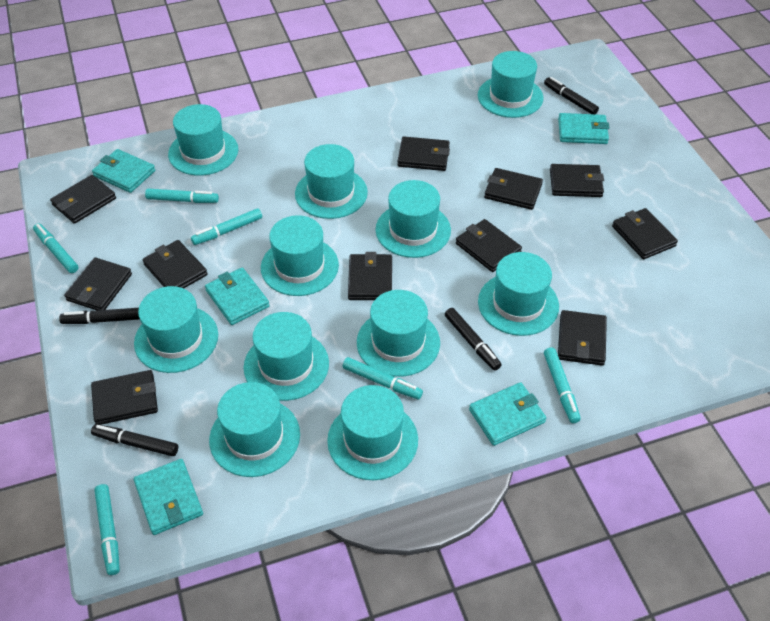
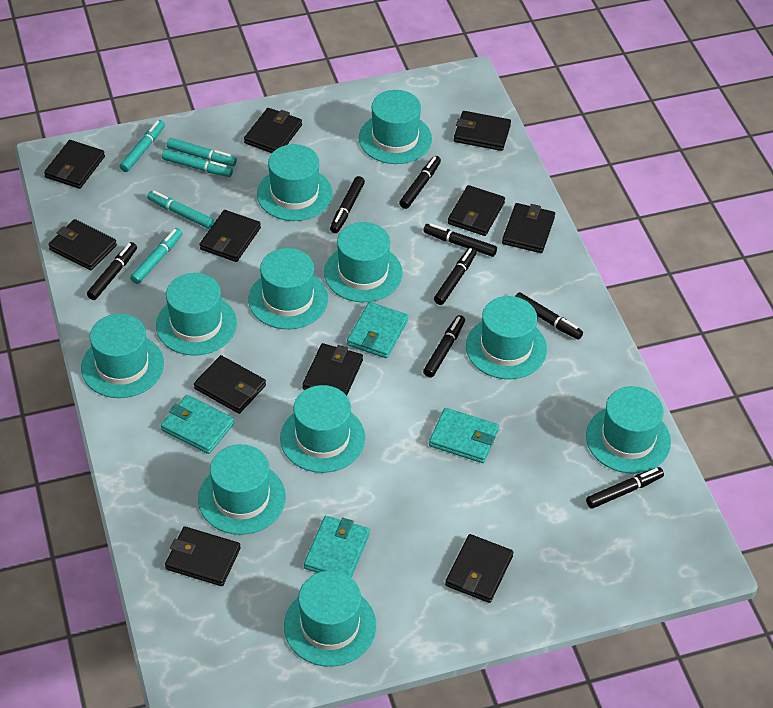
black marker: 4 -> 8
turquoise marker: 6 -> 5
turquoise wallet: 5 -> 4

